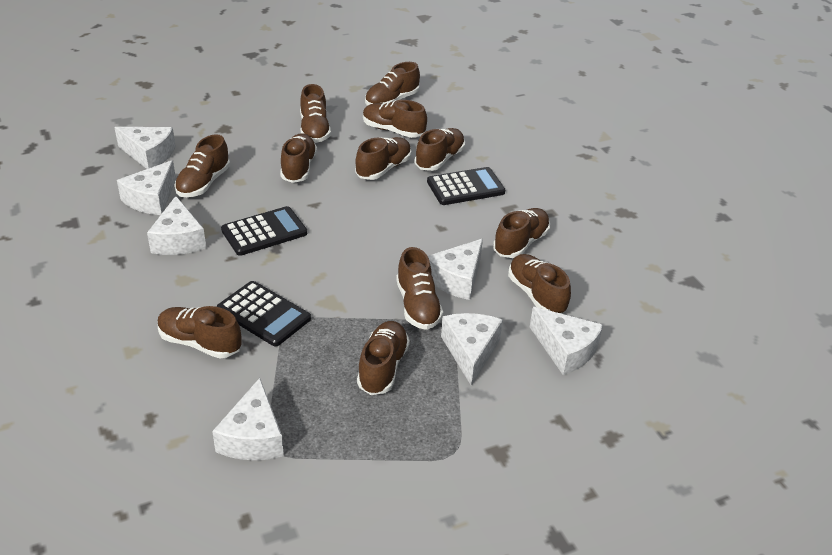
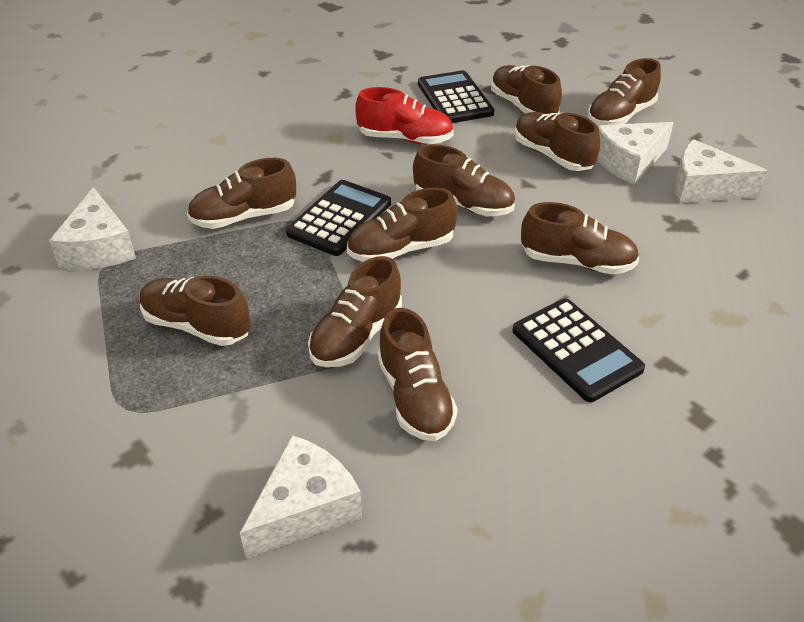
brown shoe: 12 -> 10
red shoe: 0 -> 1
white cheese: 7 -> 4

